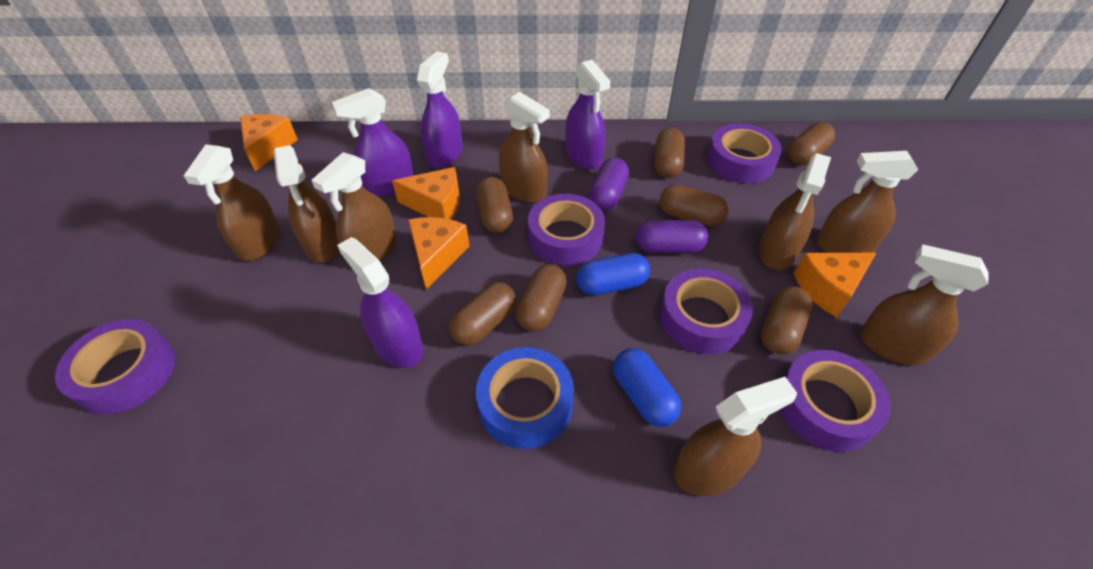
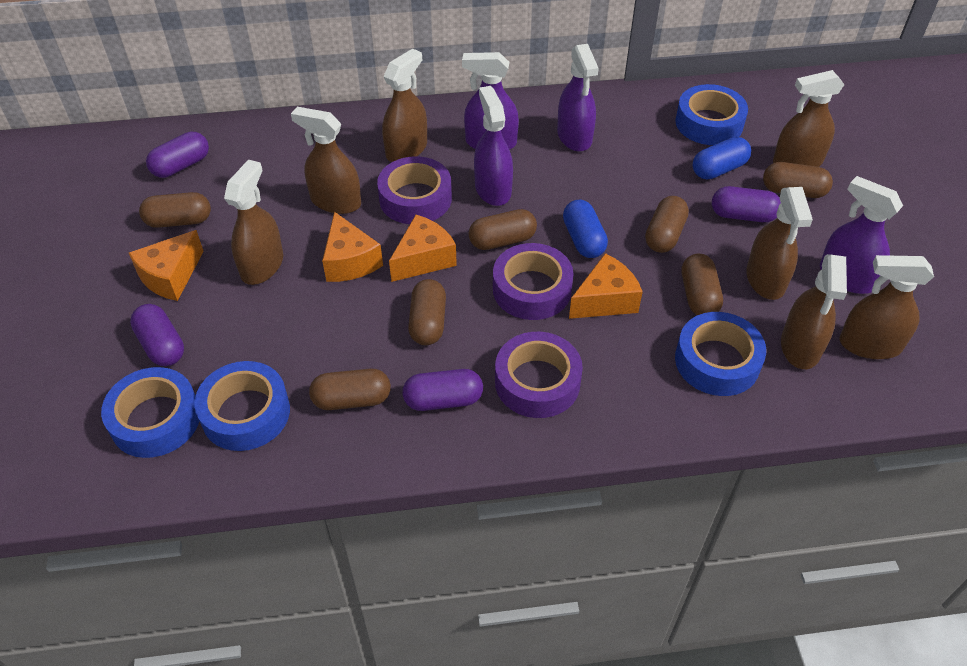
blue tape: 1 -> 4
brown spray bottle: 8 -> 7
purple capsule: 2 -> 4
purple tape: 5 -> 3

